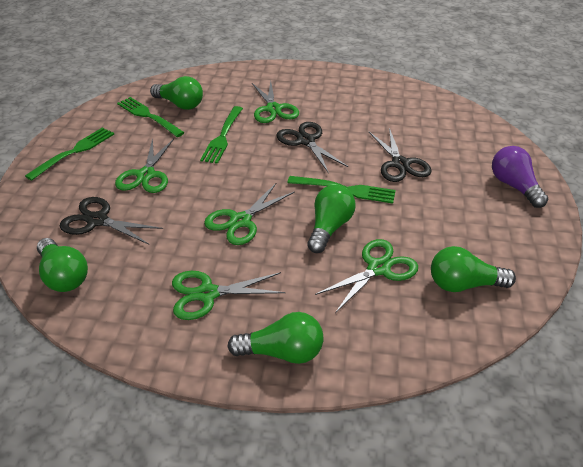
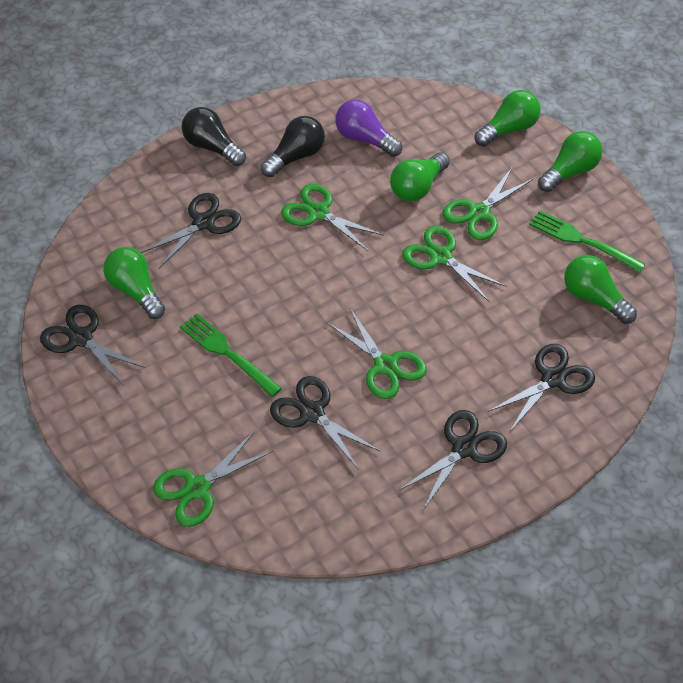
black light bulb: 0 -> 2
black scissors: 3 -> 5
green fork: 4 -> 2

